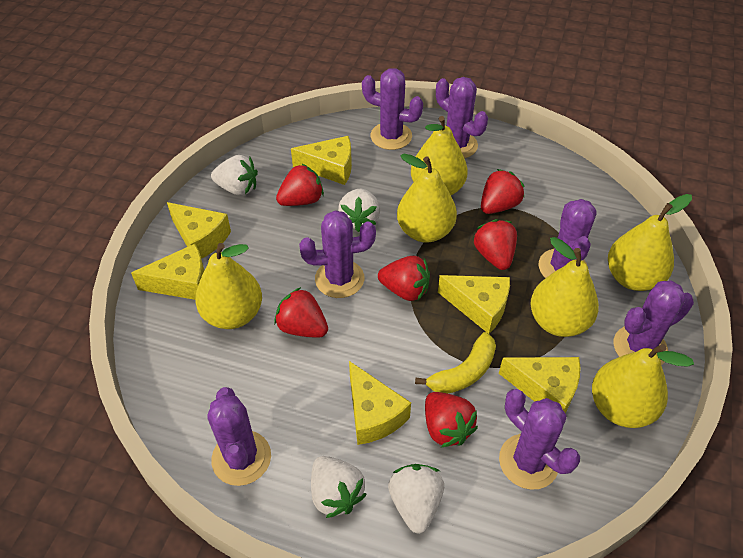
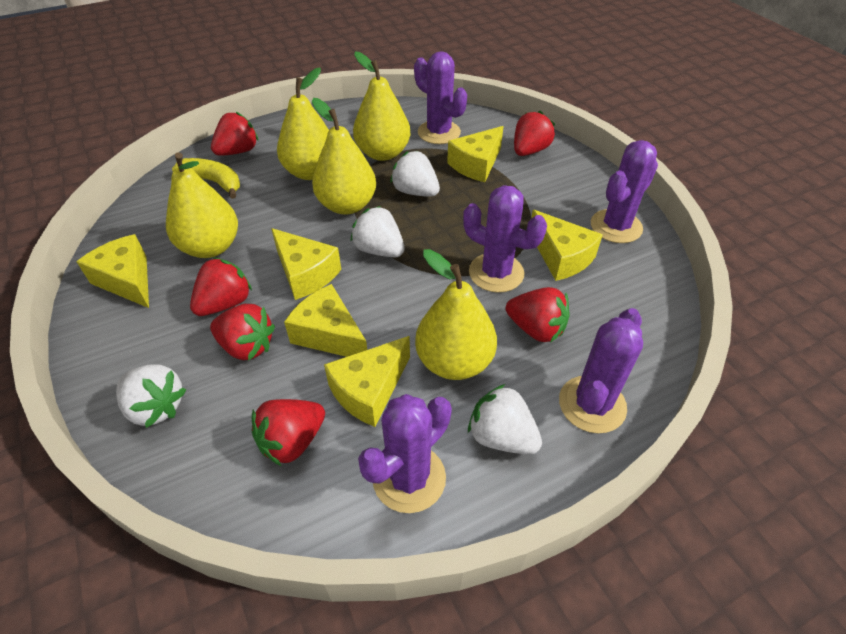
purple cactus: 7 -> 5
yellow pear: 6 -> 5

